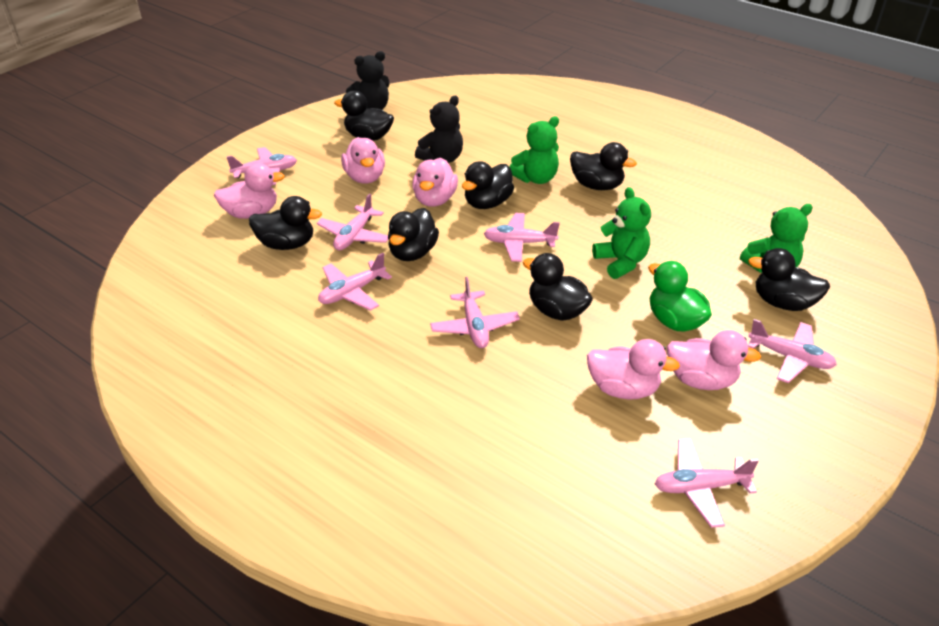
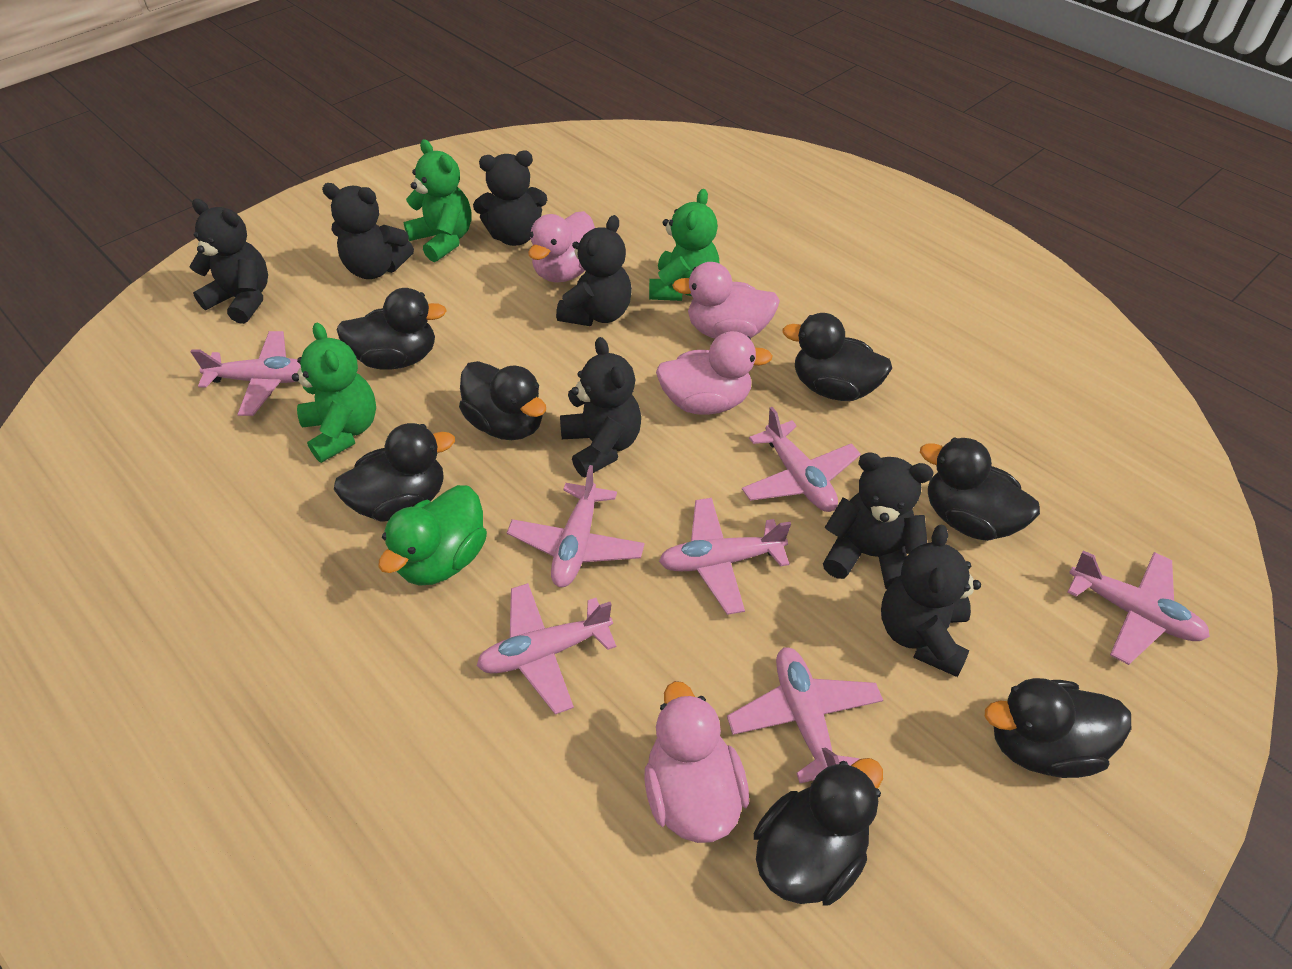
black teddy bear: 2 -> 7
pink duck: 5 -> 4

